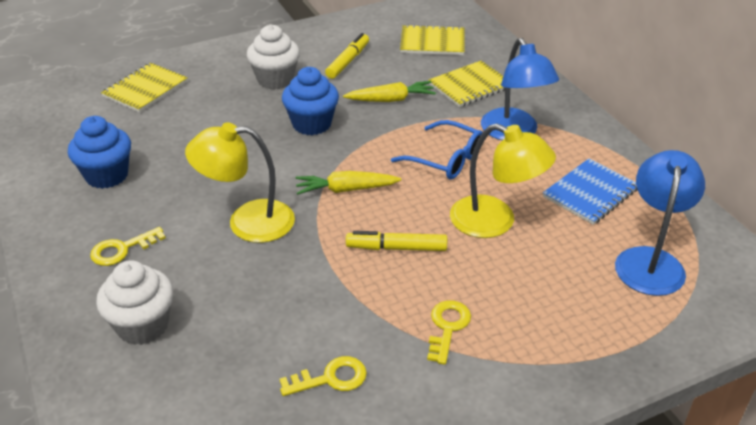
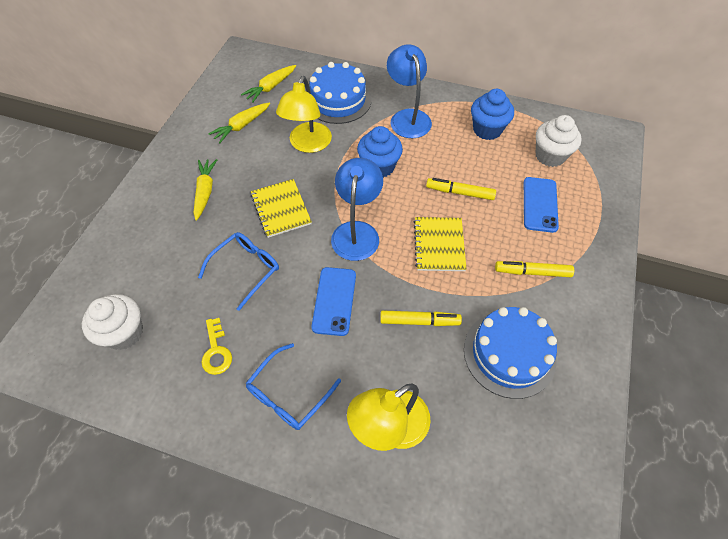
blue cake: 0 -> 2
blue glasses: 1 -> 2
blue notebook: 1 -> 0
blue phone: 0 -> 2
yellow carrot: 2 -> 3
yellow key: 3 -> 1
yellow marker: 2 -> 3
yellow notebook: 3 -> 2

